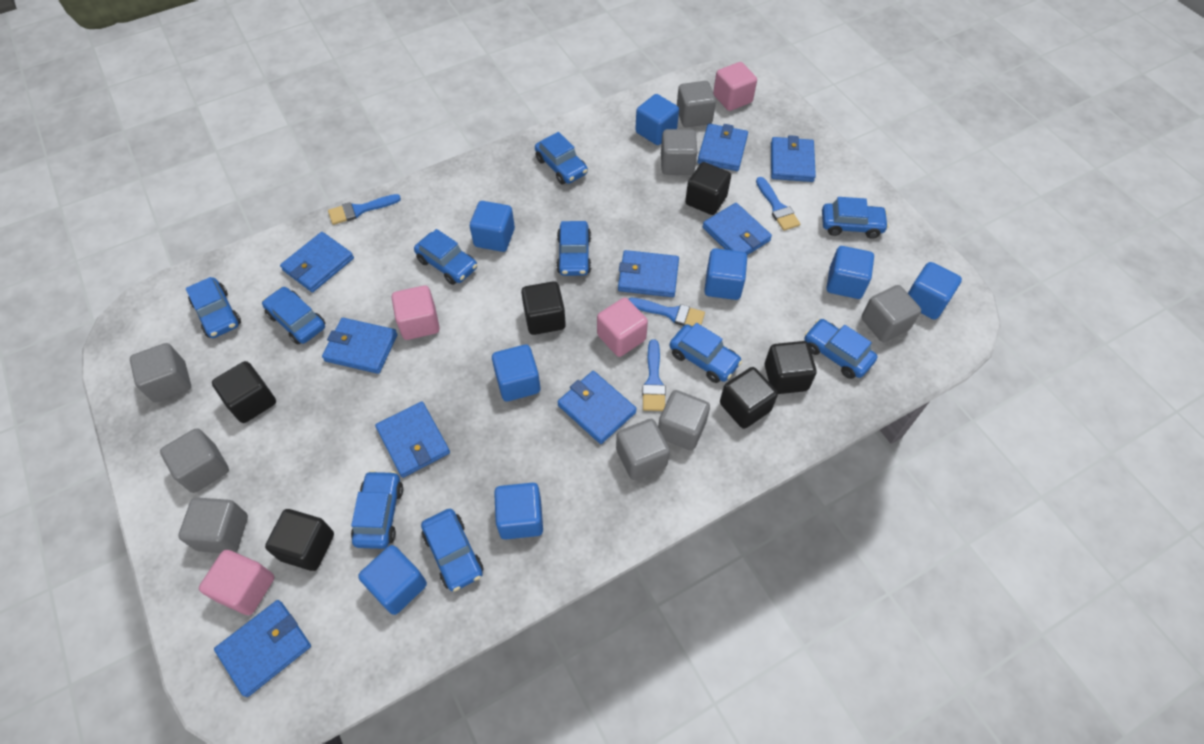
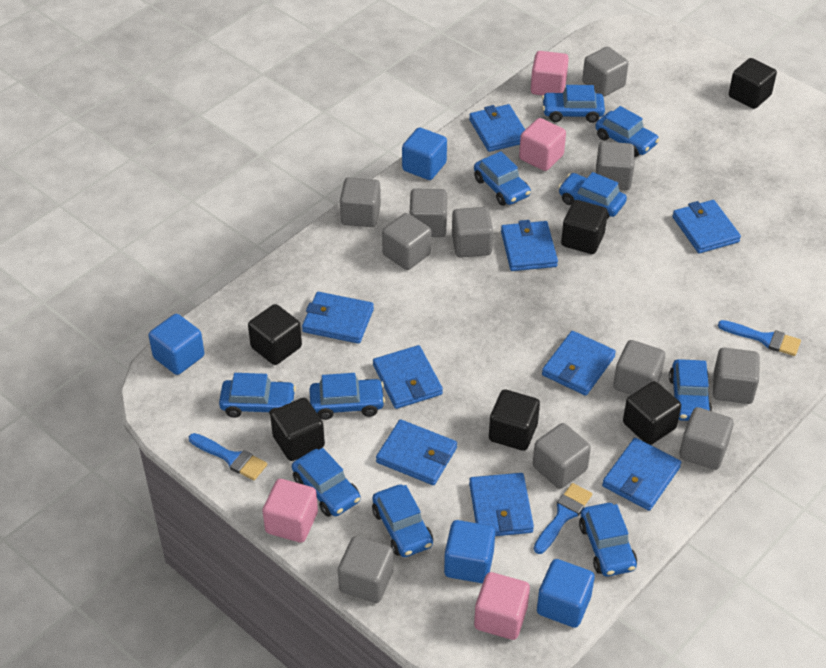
blue brush: 4 -> 3
blue cube: 8 -> 4
grey cube: 8 -> 11

